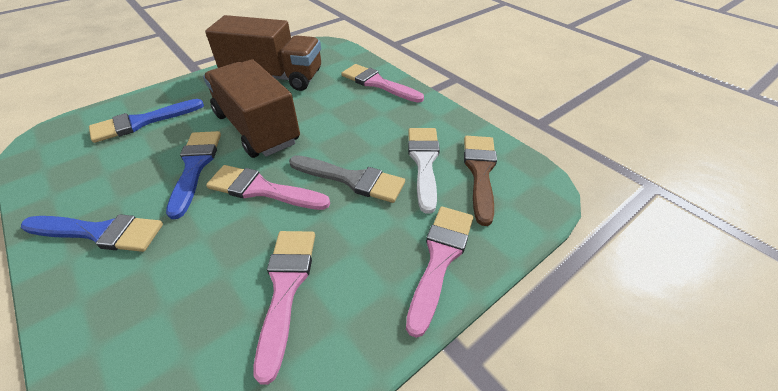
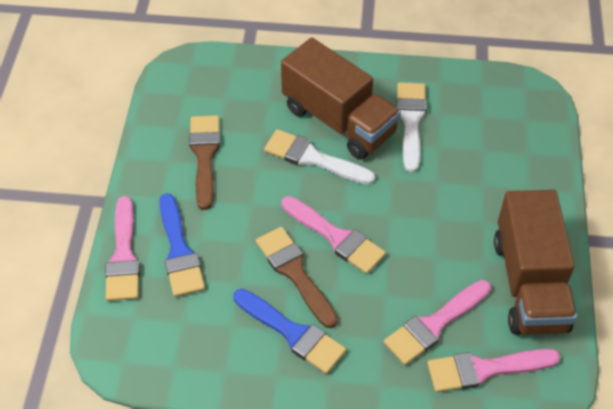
blue brush: 3 -> 2
brown brush: 1 -> 2
grey brush: 1 -> 0
white brush: 1 -> 2

